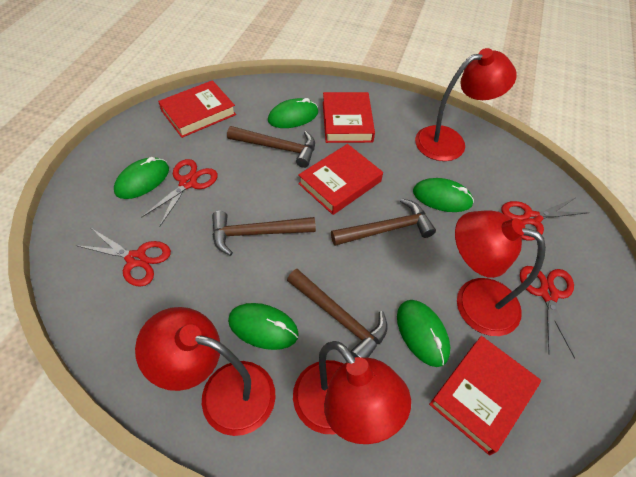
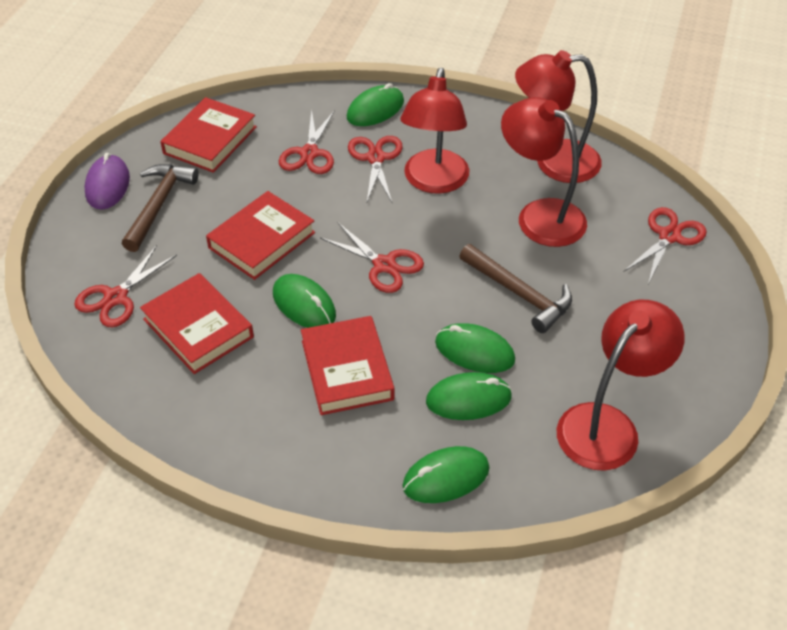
brown hammer: 4 -> 2
purple mouse: 0 -> 1
red scissors: 4 -> 5

